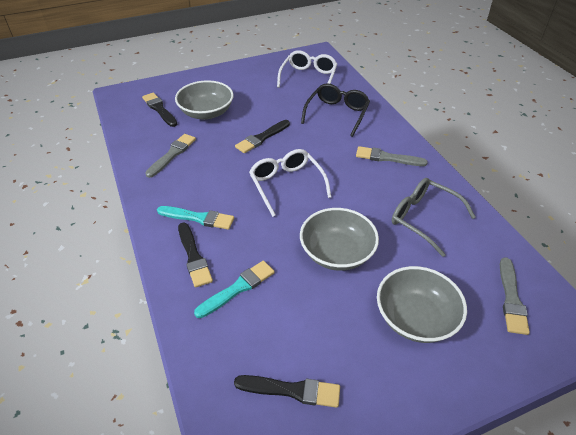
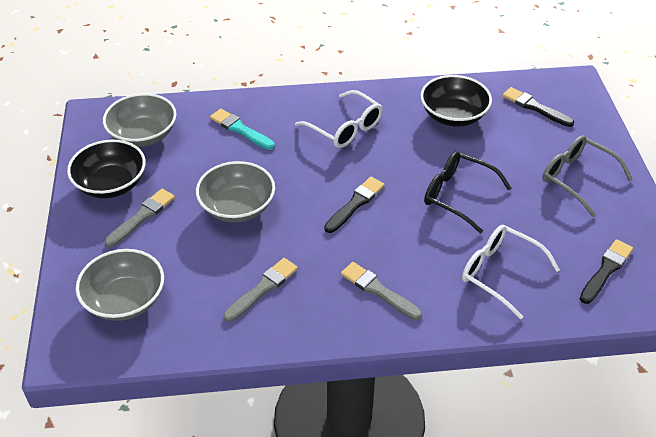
black bowl: 0 -> 2
black brush: 4 -> 3
turquoise brush: 2 -> 1

